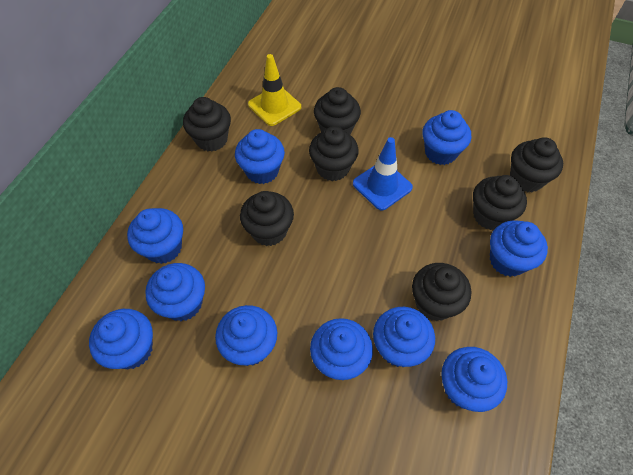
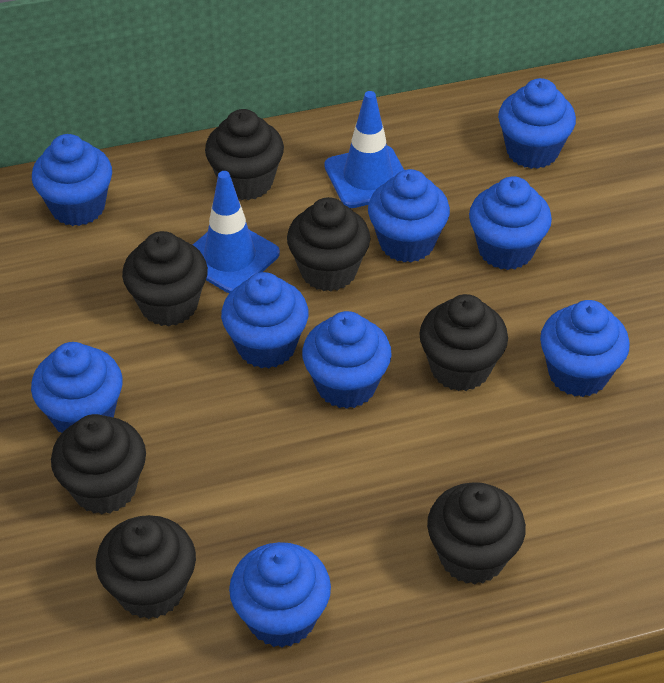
blue cupcake: 10 -> 9
blue traffic cone: 1 -> 2
yellow traffic cone: 1 -> 0

